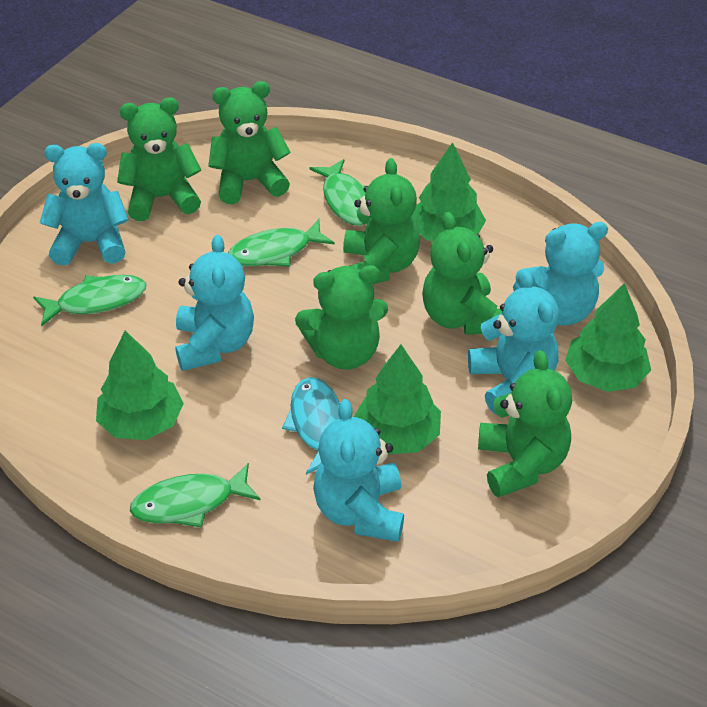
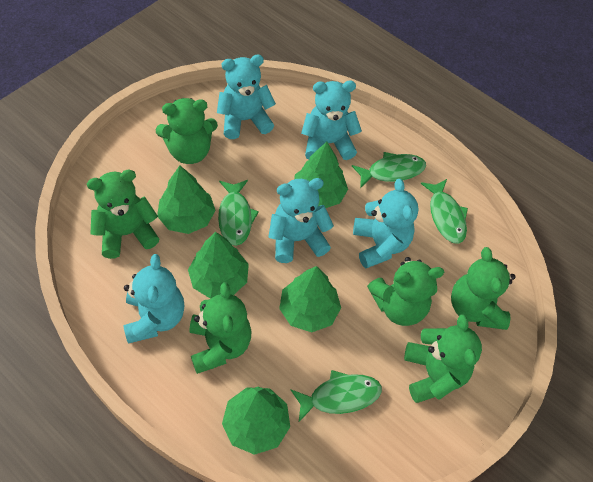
green tree: 4 -> 5
turquoise fish: 1 -> 0

